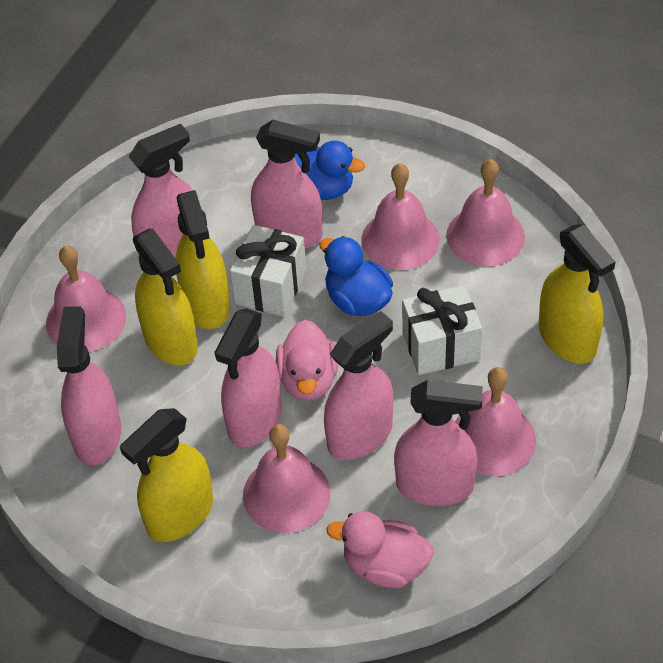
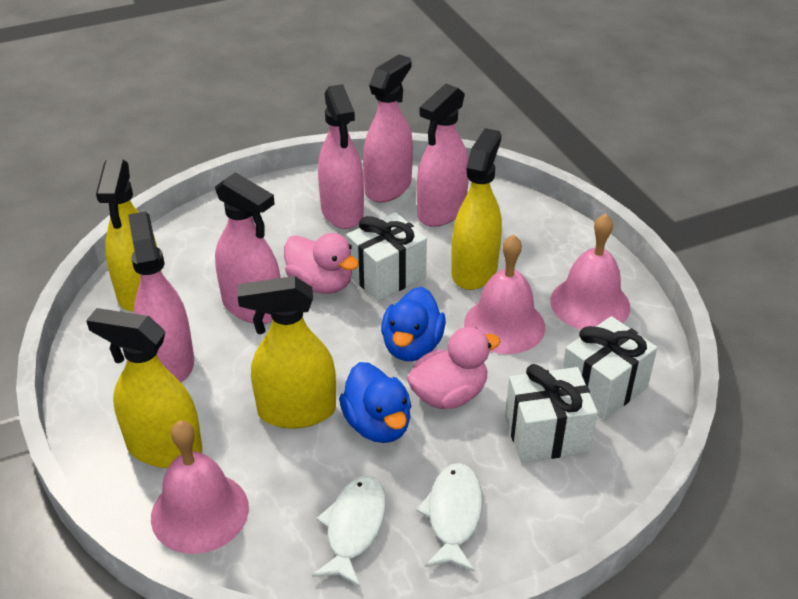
pink bell: 5 -> 3
pink spray bottle: 6 -> 5
white fish: 0 -> 2
white gift: 2 -> 3

